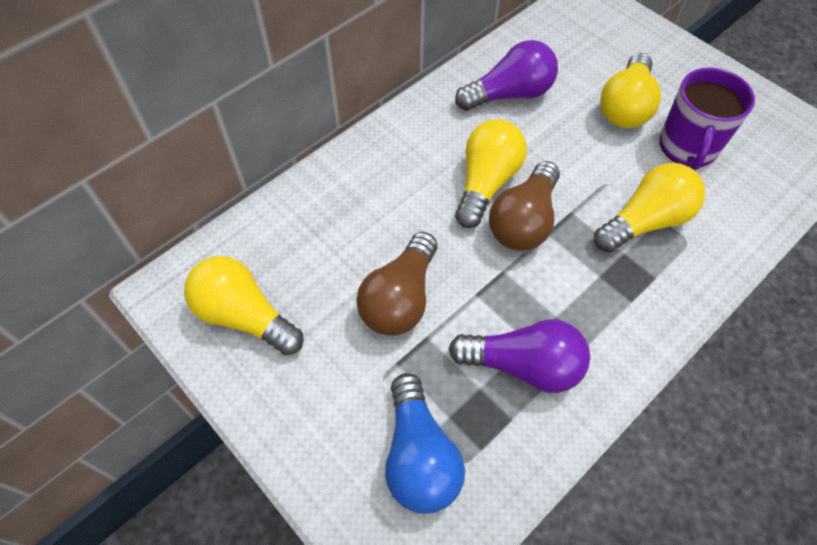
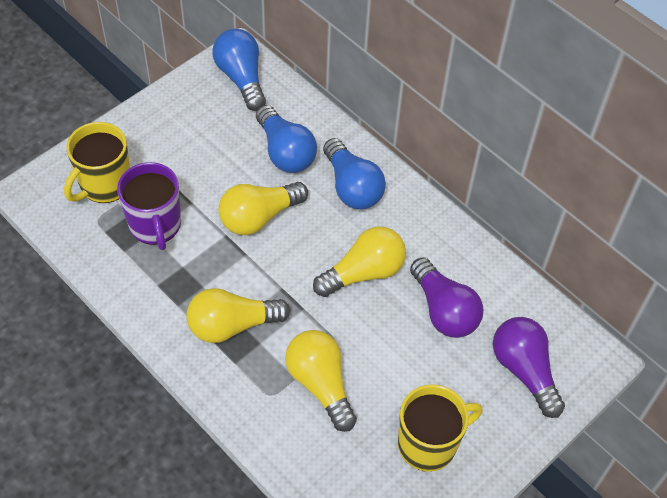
blue light bulb: 1 -> 3
brown light bulb: 2 -> 0
yellow mug: 0 -> 2

